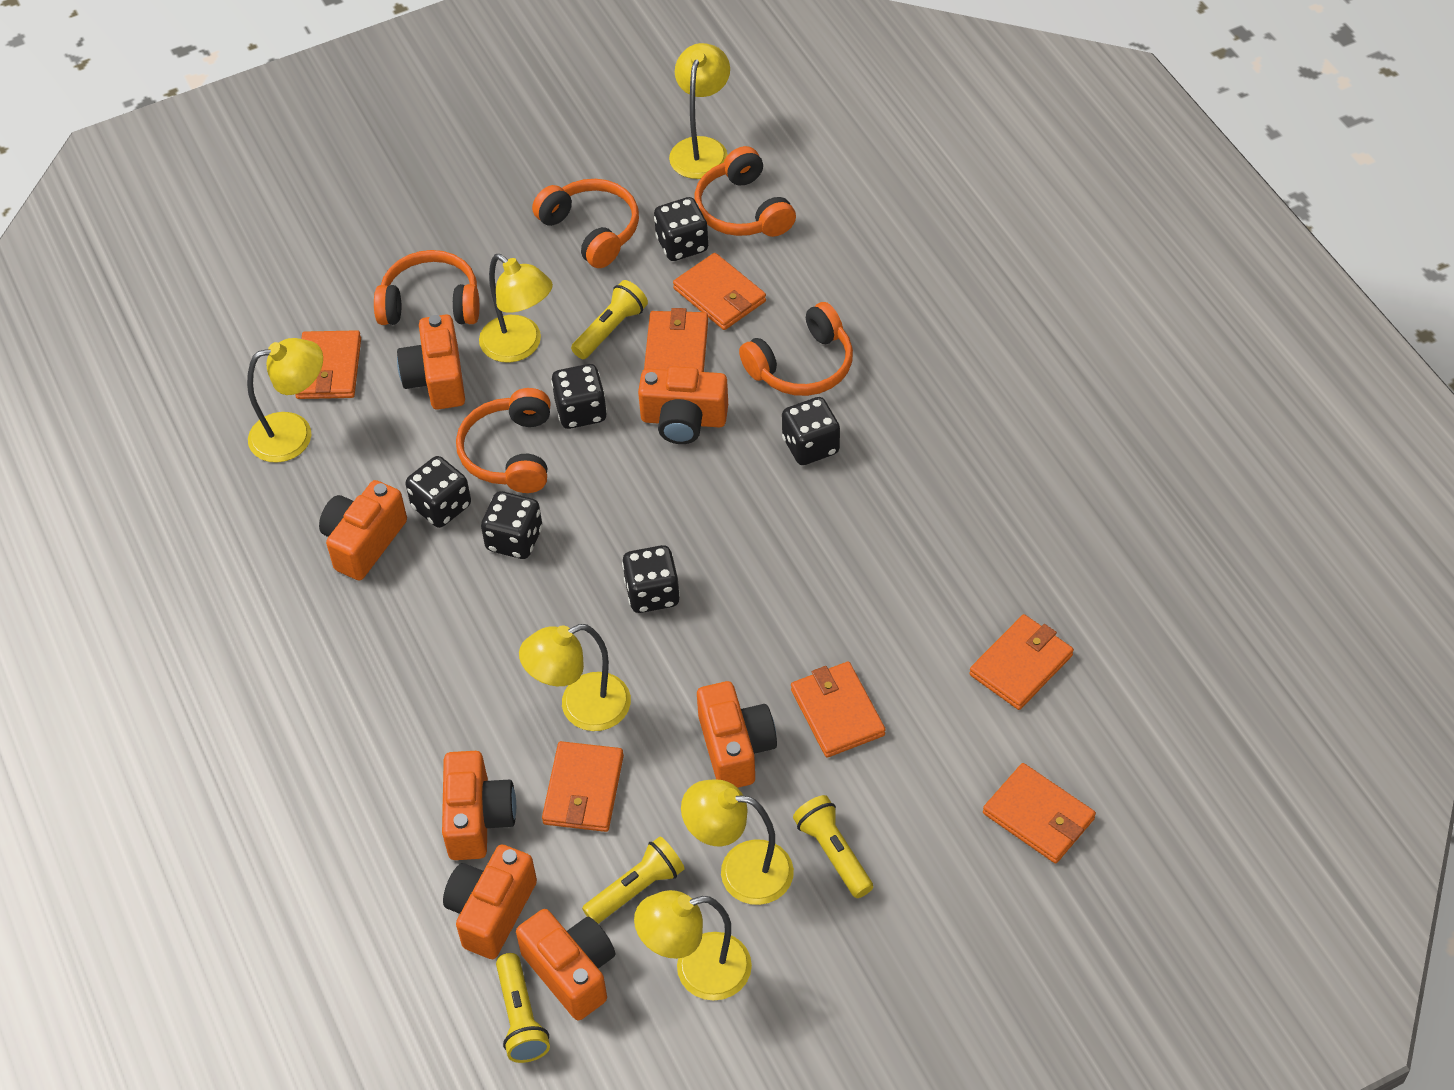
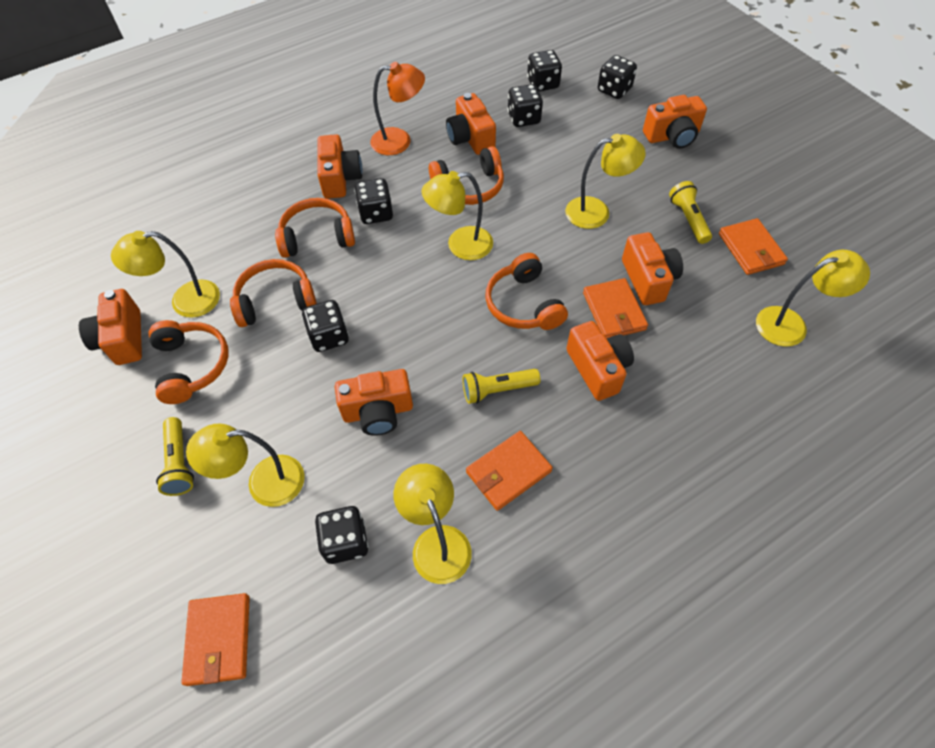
orange lamp: 0 -> 1
orange wallet: 7 -> 4
yellow flashlight: 4 -> 3

